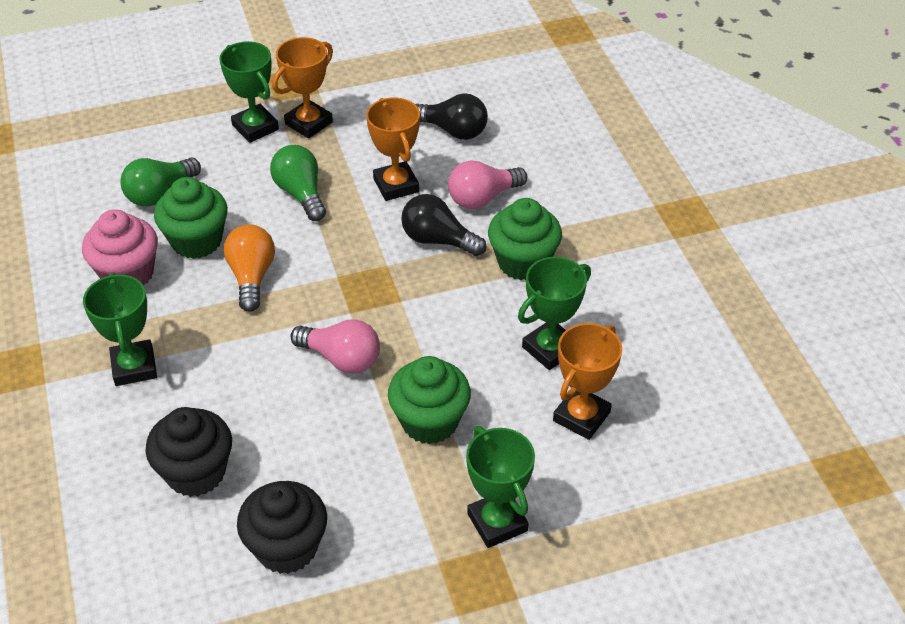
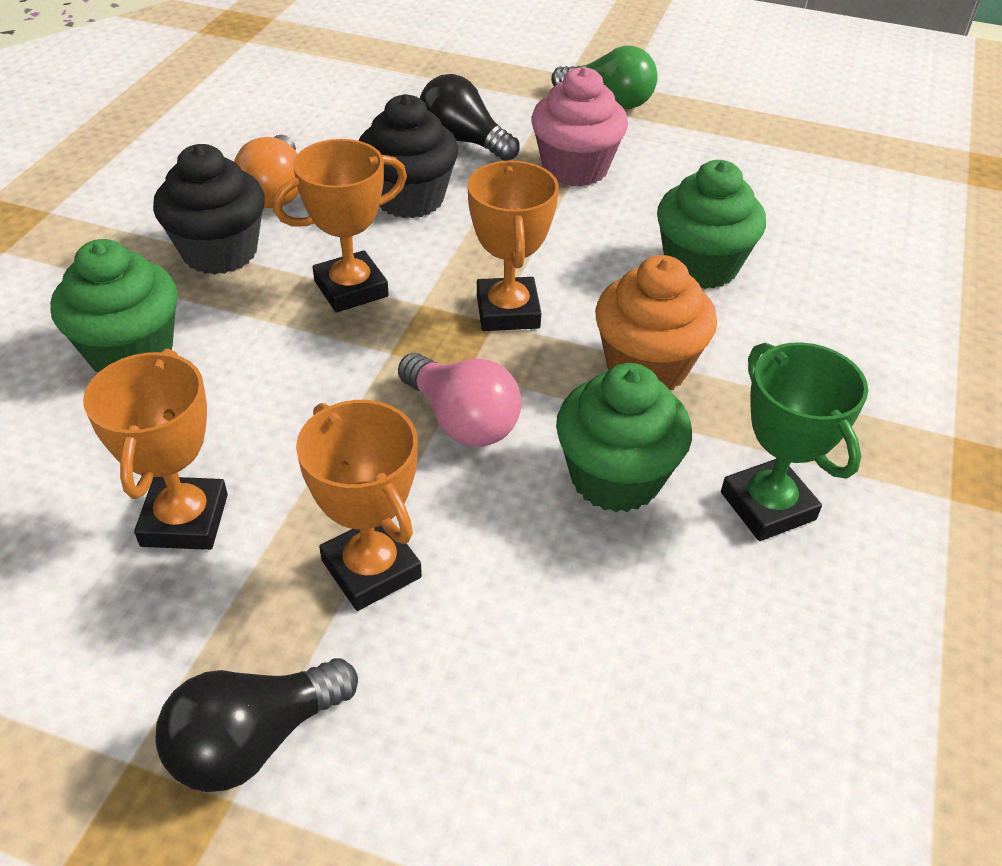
green light bulb: 2 -> 1
green trophy: 4 -> 1
orange cupcake: 0 -> 1
orange trophy: 3 -> 4
pink light bulb: 2 -> 1

